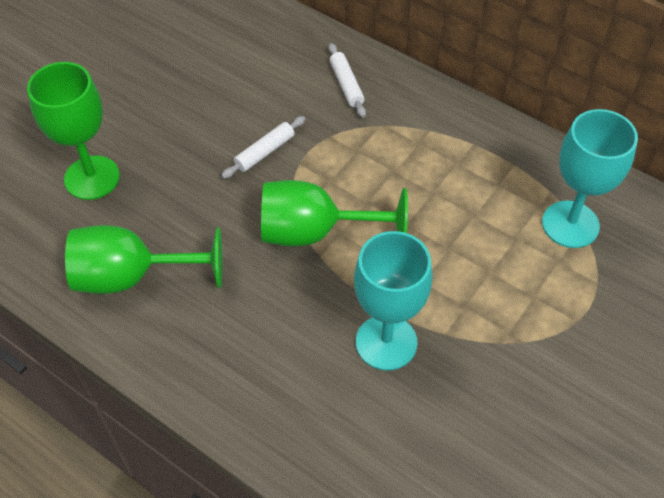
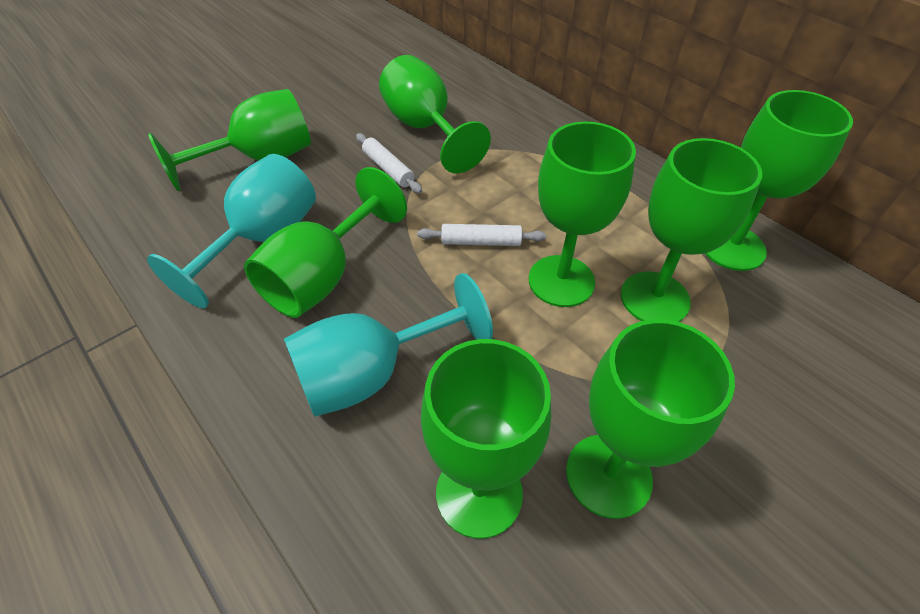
green goblet: 3 -> 8

